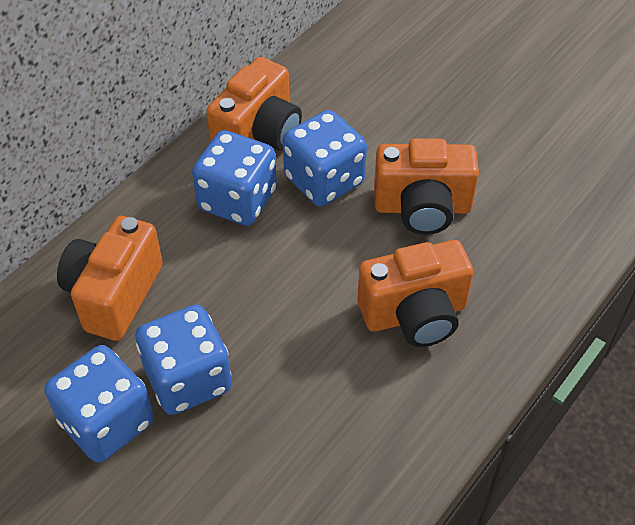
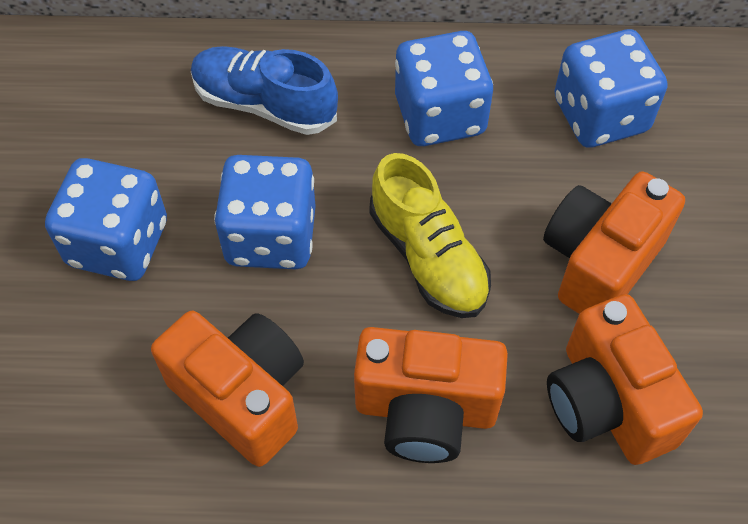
blue shoe: 0 -> 1
yellow shoe: 0 -> 1

